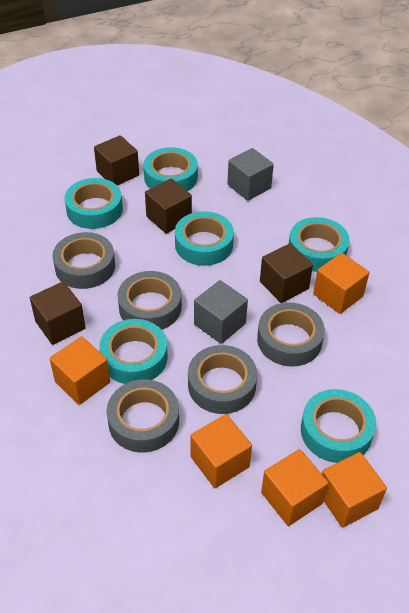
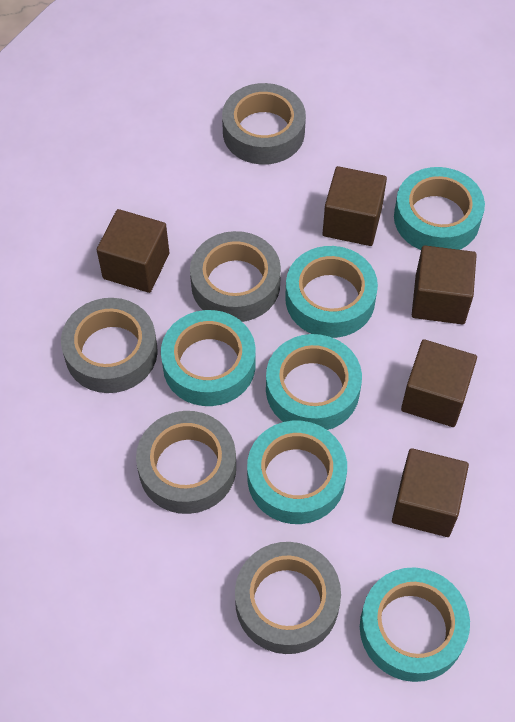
brown cube: 4 -> 5
grey cube: 2 -> 0
orange cube: 5 -> 0

